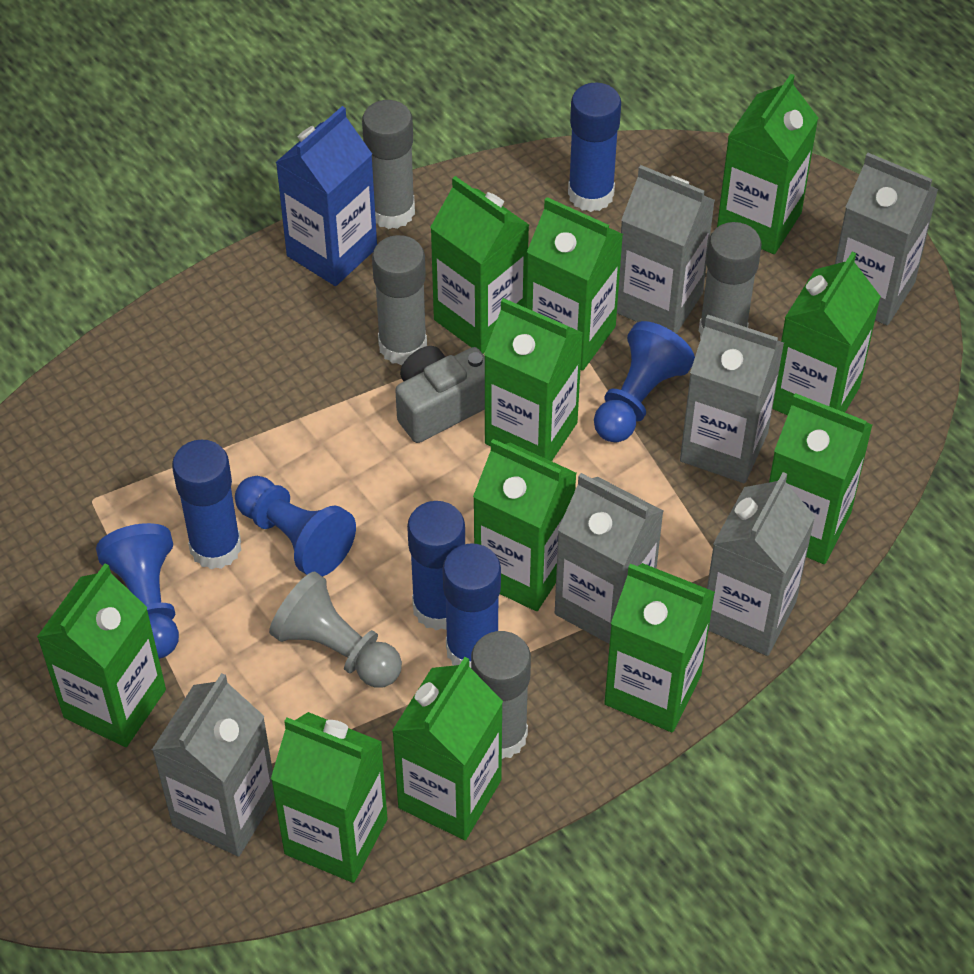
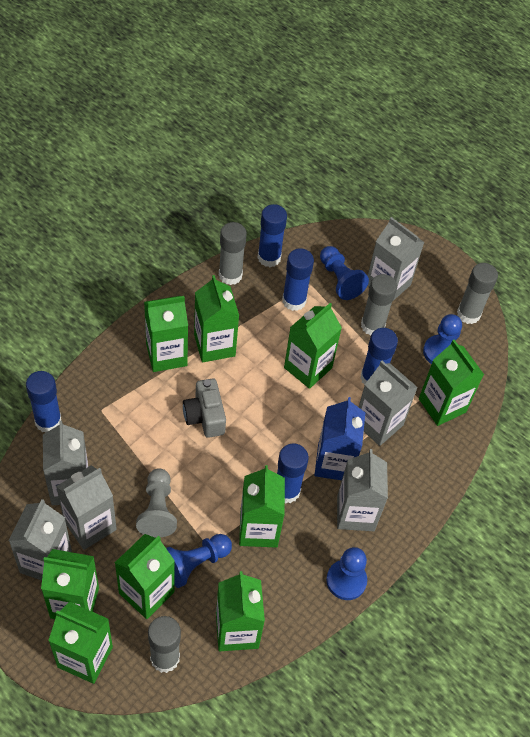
blue glue stick: 4 -> 5
blue pawn: 3 -> 4
green carton: 11 -> 9

